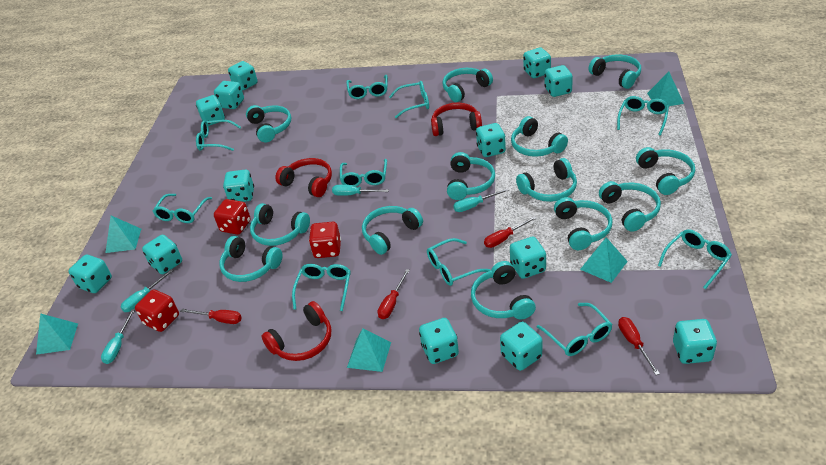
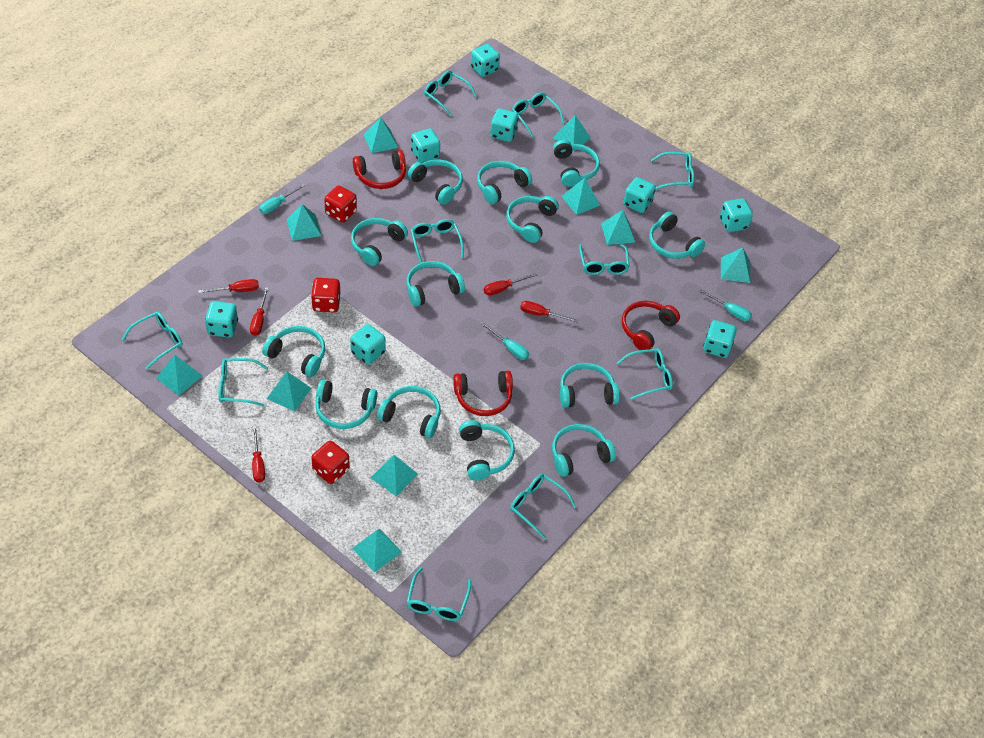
red screwdriver: 4 -> 5
turquoise dice: 13 -> 8
turquoise pyramid: 5 -> 10
turquoise screwdriver: 4 -> 3

